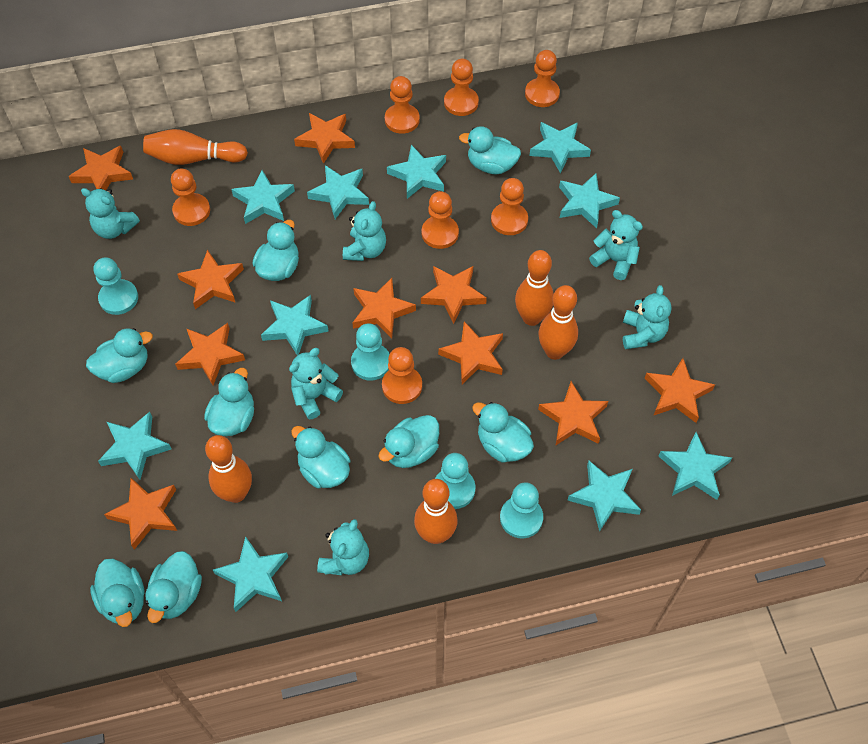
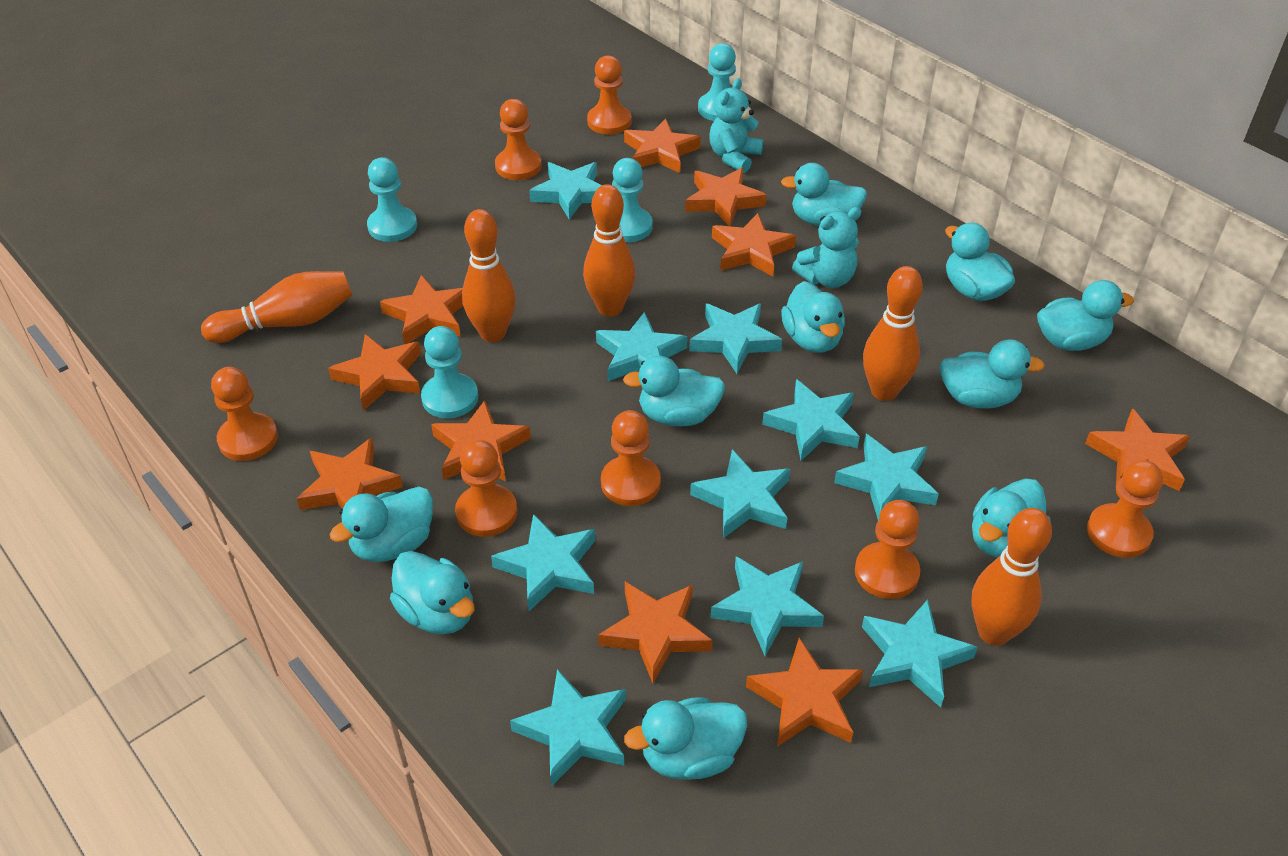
turquoise duck: 9 -> 10
turquoise teddy bear: 6 -> 2

